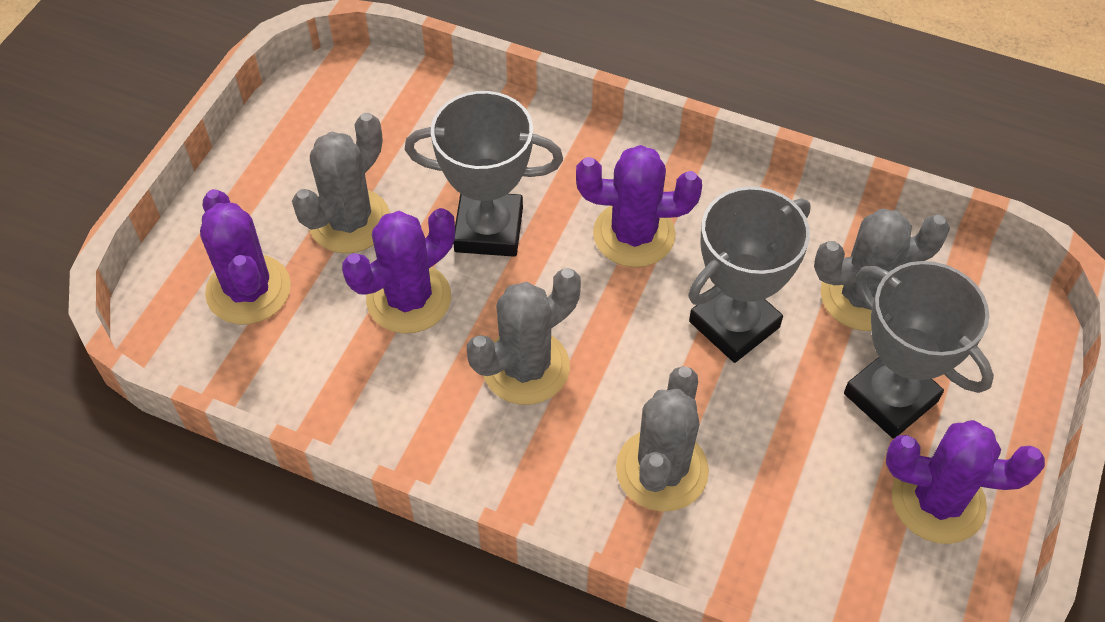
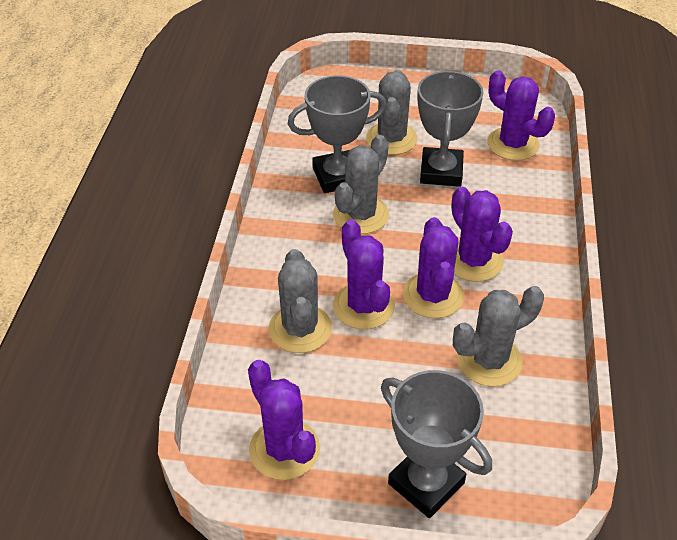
purple cactus: 4 -> 5

